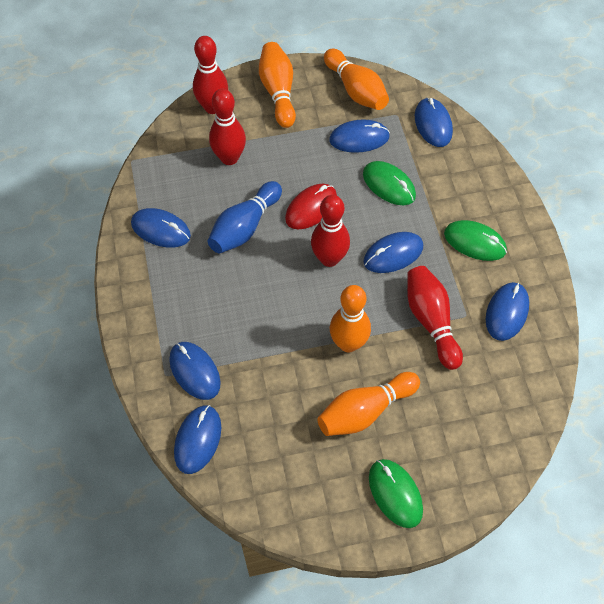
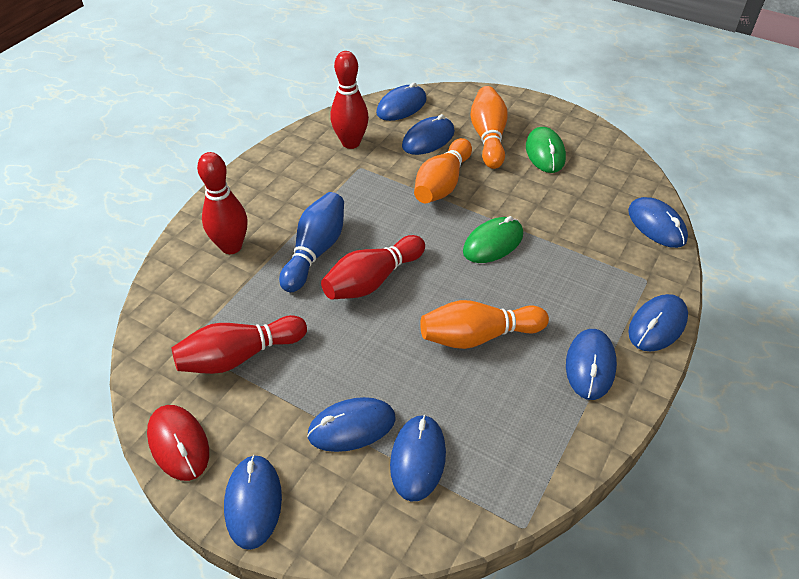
blue mouse: 7 -> 8
green mouse: 3 -> 2
orange bowling pin: 4 -> 3

